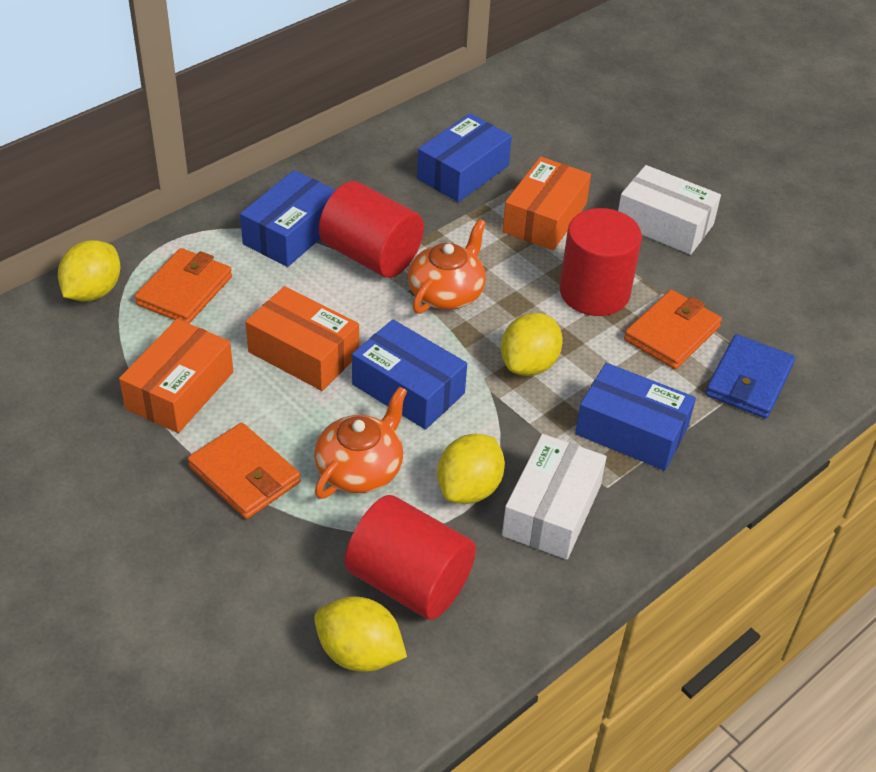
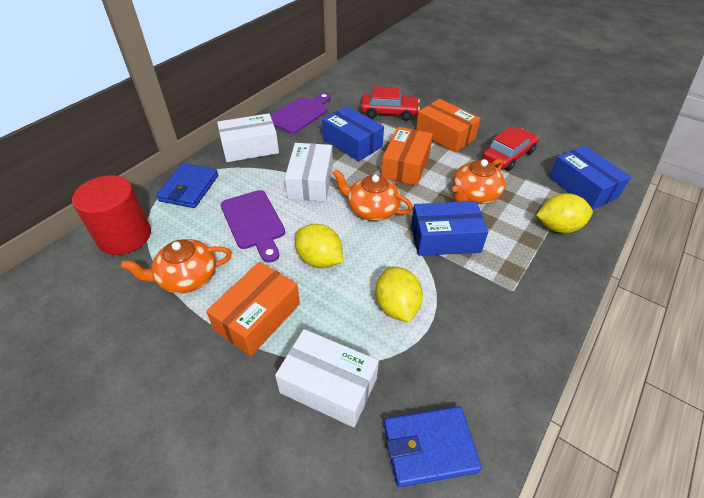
blue box: 4 -> 3
blue wallet: 1 -> 2
orange teapot: 2 -> 3
orange wallet: 3 -> 0
purple cutting board: 0 -> 2
red car: 0 -> 2
red cylinder: 3 -> 1
white box: 2 -> 3
yellow lemon: 4 -> 3

